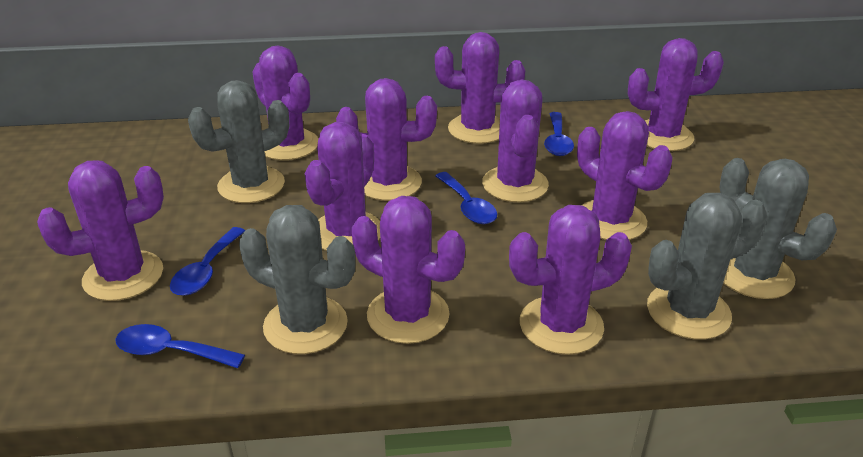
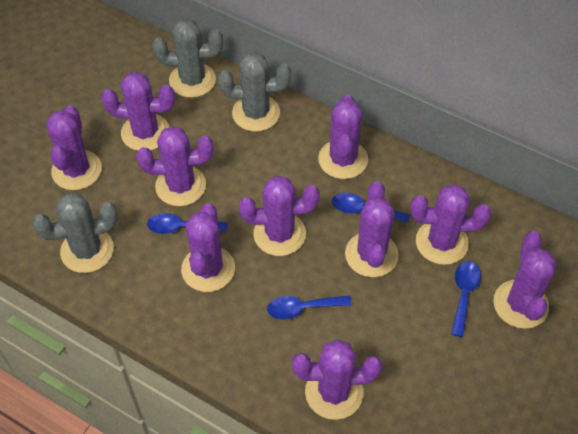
grey cactus: 4 -> 3

